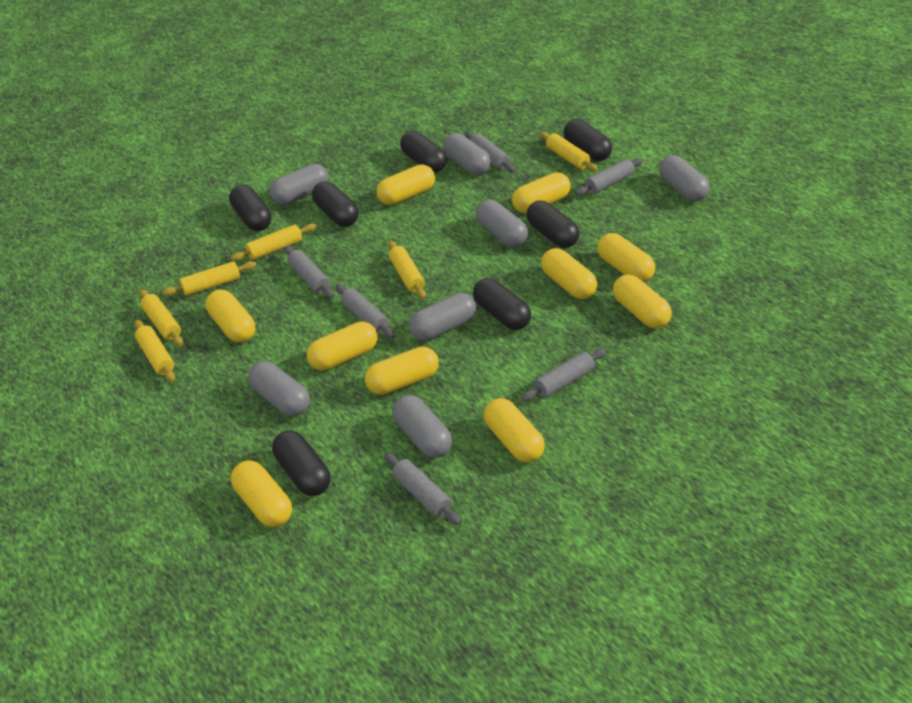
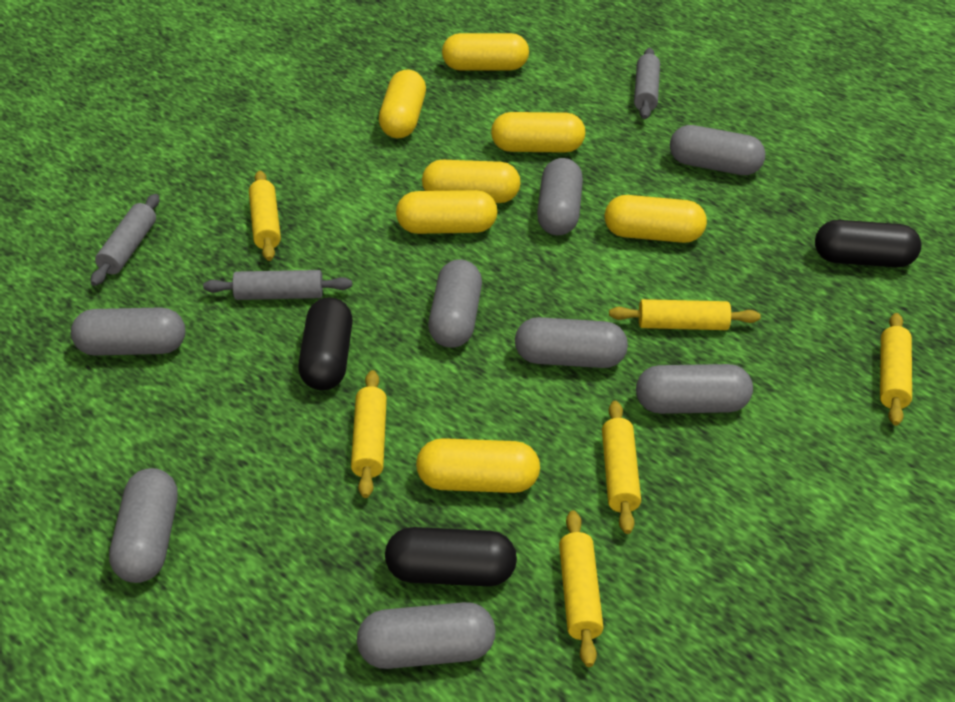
black capsule: 7 -> 3
grey capsule: 7 -> 8
grey rolling pin: 6 -> 3
yellow capsule: 10 -> 7

